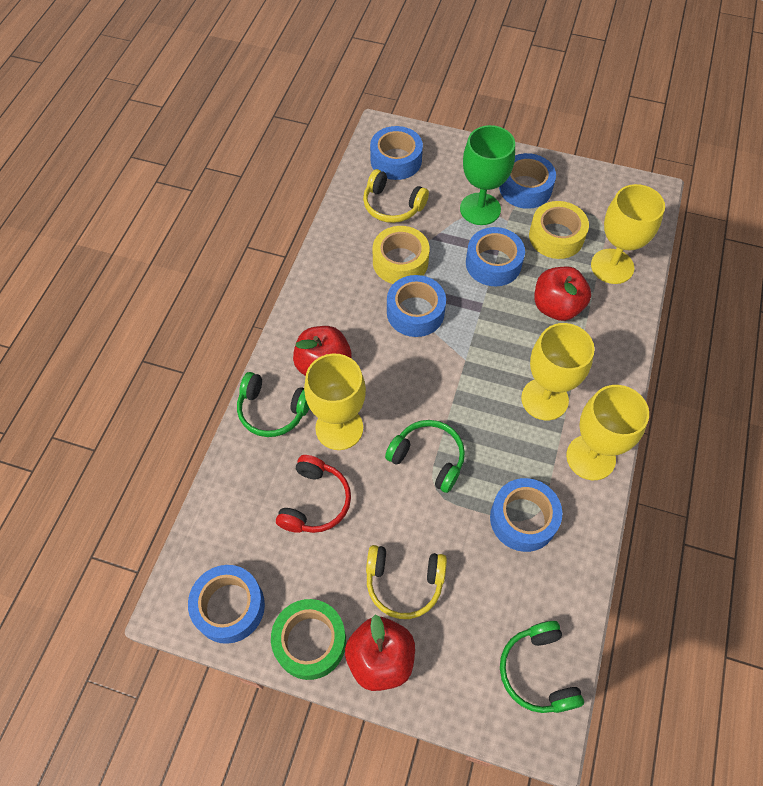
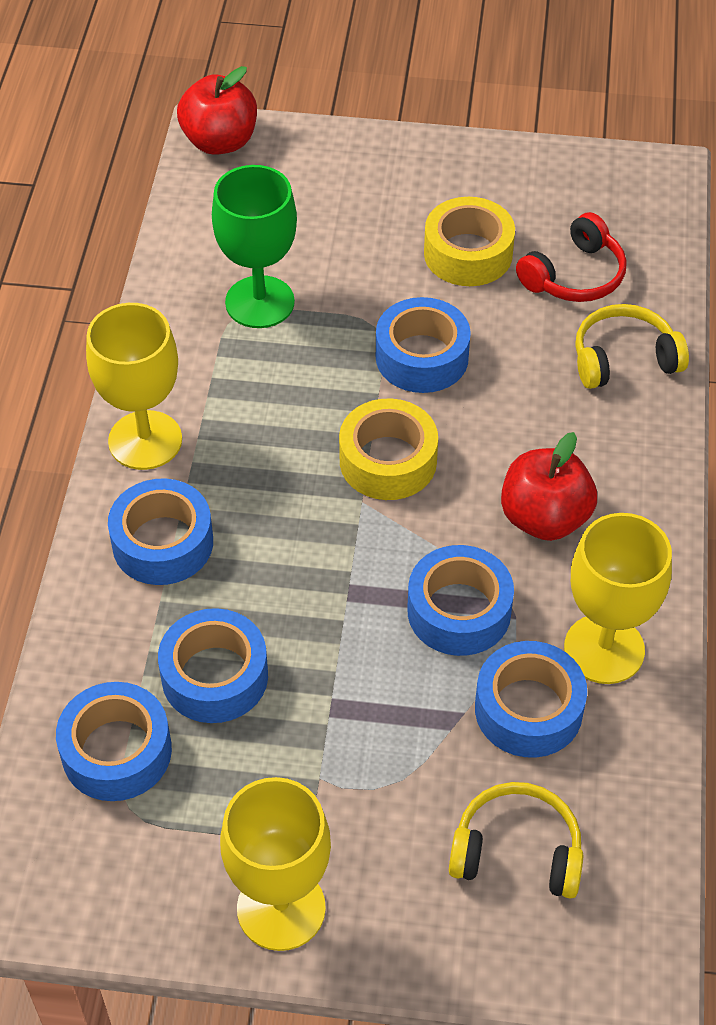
green headphones: 3 -> 0
green tape: 1 -> 0
red apple: 3 -> 2
yellow goblet: 4 -> 3

